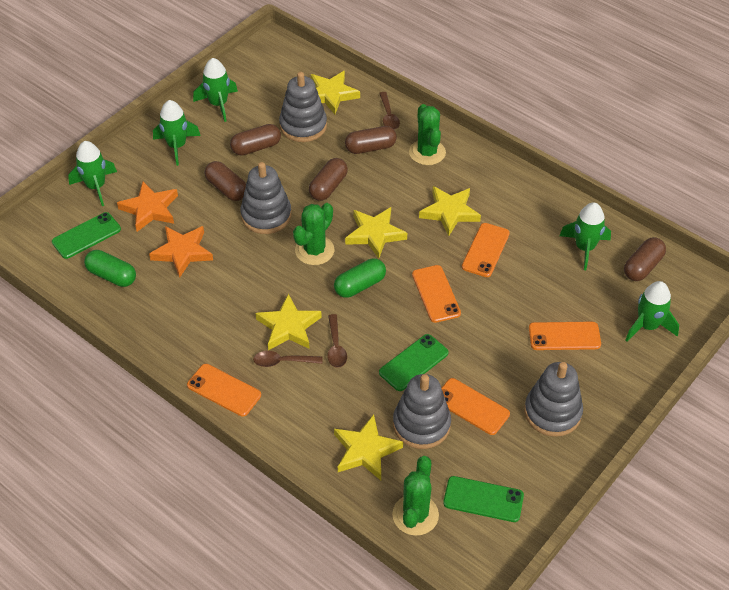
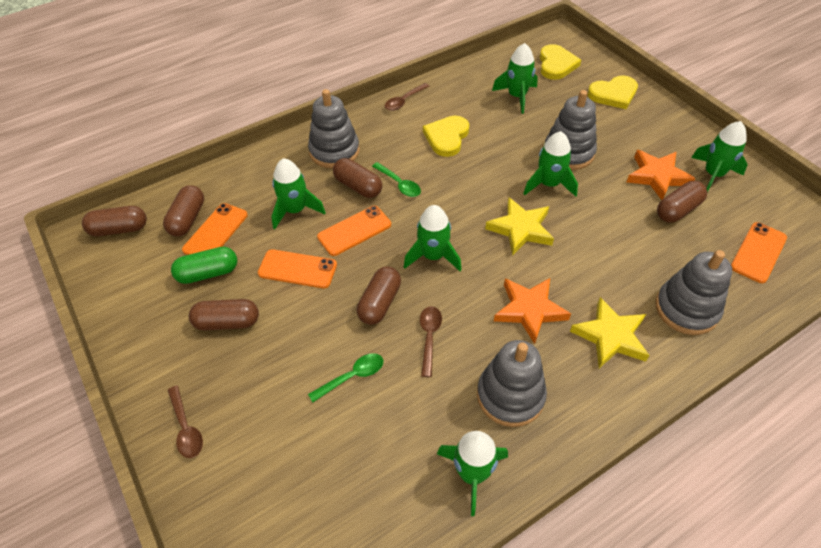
brown capsule: 5 -> 6
green cactus: 3 -> 0
green capsule: 2 -> 1
green phone: 3 -> 0
green rocket: 5 -> 6
green spoon: 0 -> 2
orange phone: 5 -> 4
yellow heart: 0 -> 3
yellow star: 5 -> 2

